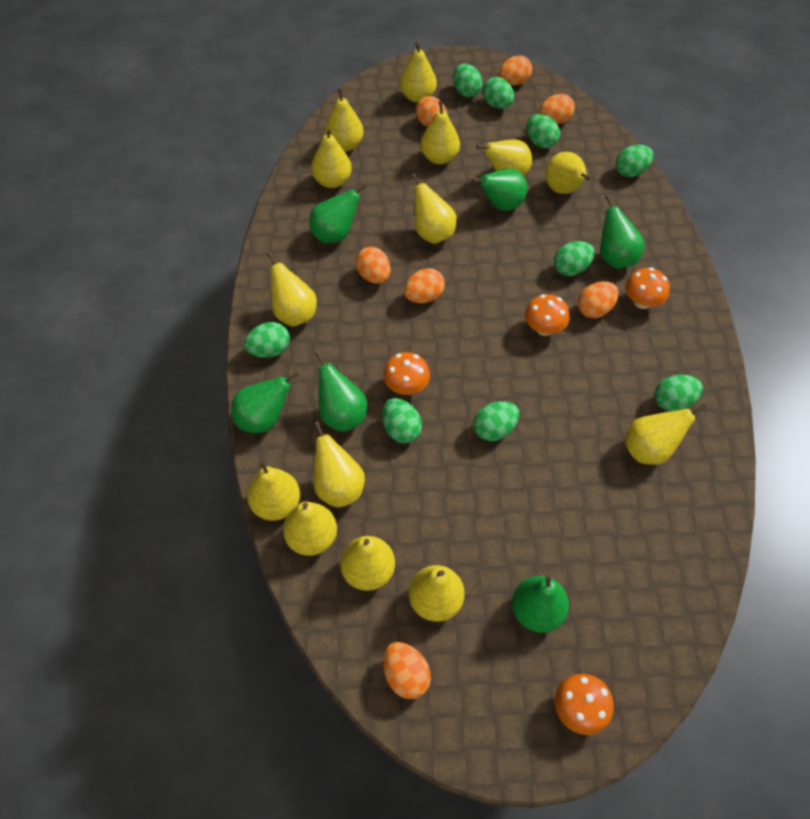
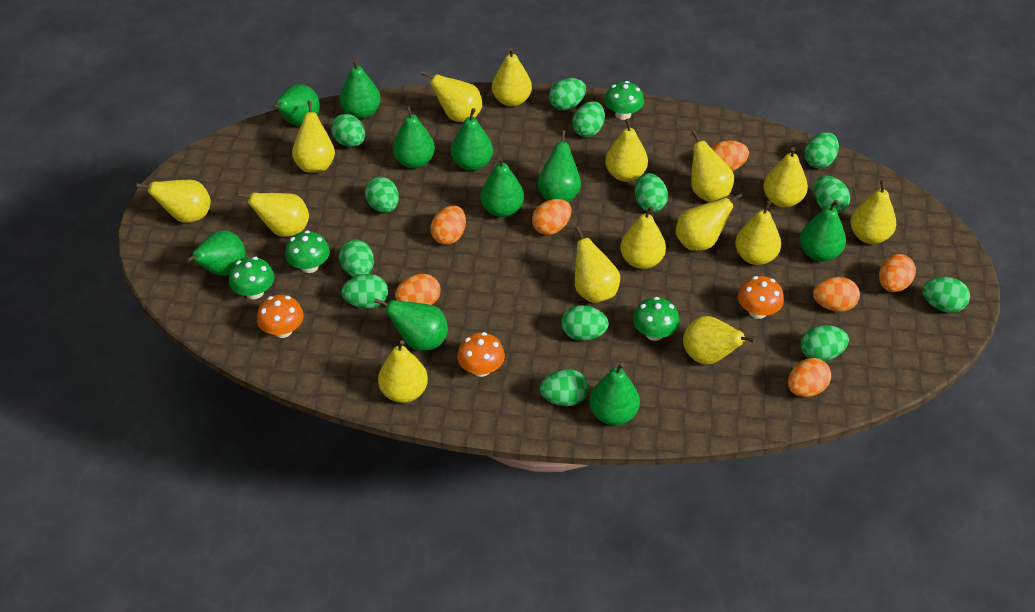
green egg: 9 -> 13
green mushroom: 0 -> 4
green pear: 6 -> 10
orange mushroom: 4 -> 3
yellow pear: 14 -> 15

